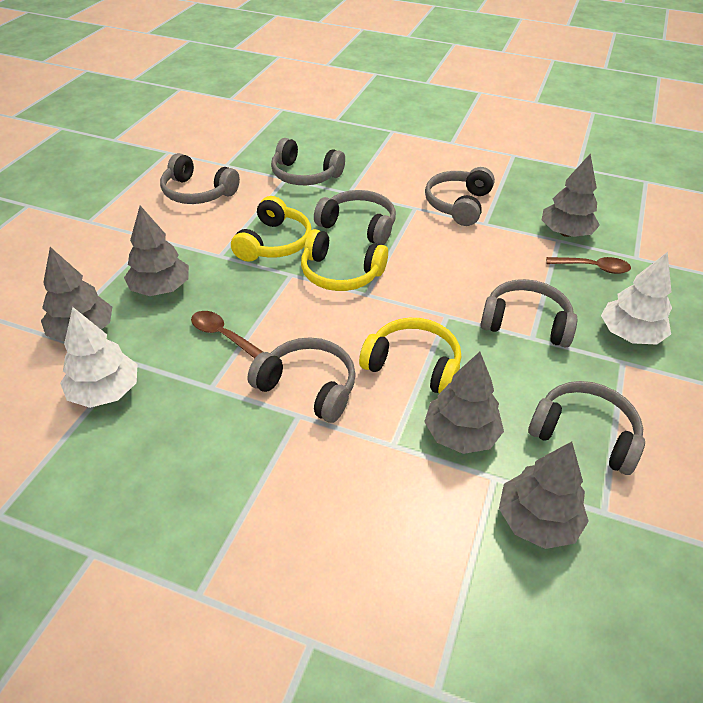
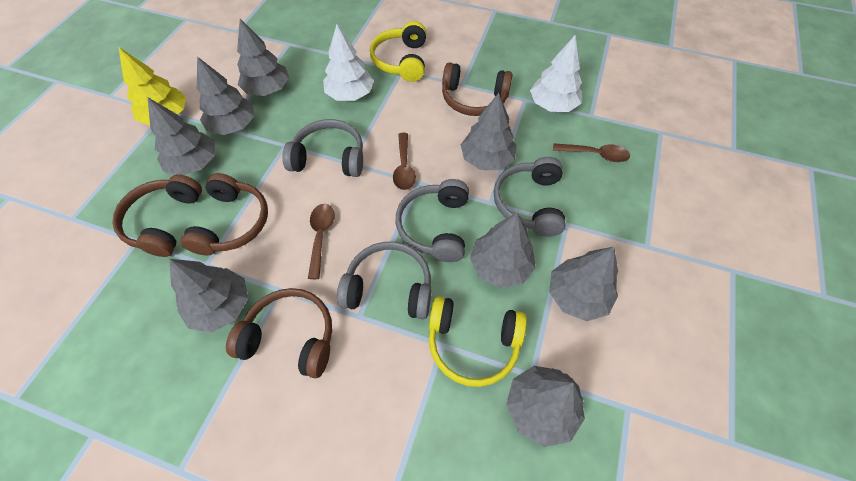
brown headphones: 0 -> 4
brown spoon: 2 -> 3
grey headphones: 7 -> 4
grey tree: 5 -> 8
yellow headphones: 3 -> 2
yellow tree: 0 -> 1

